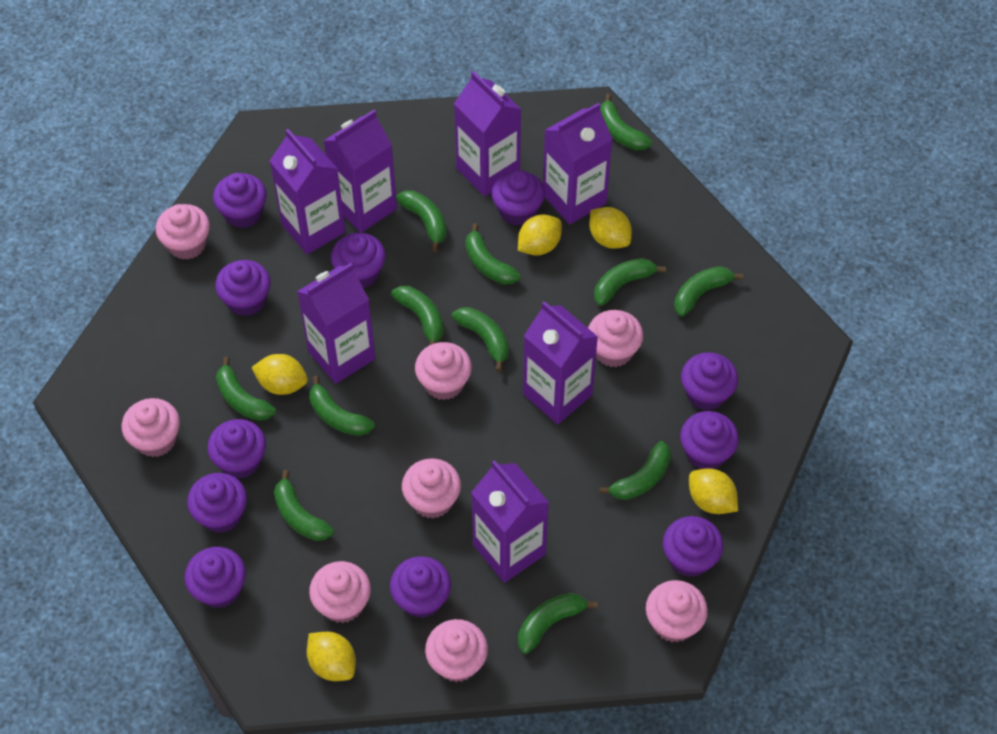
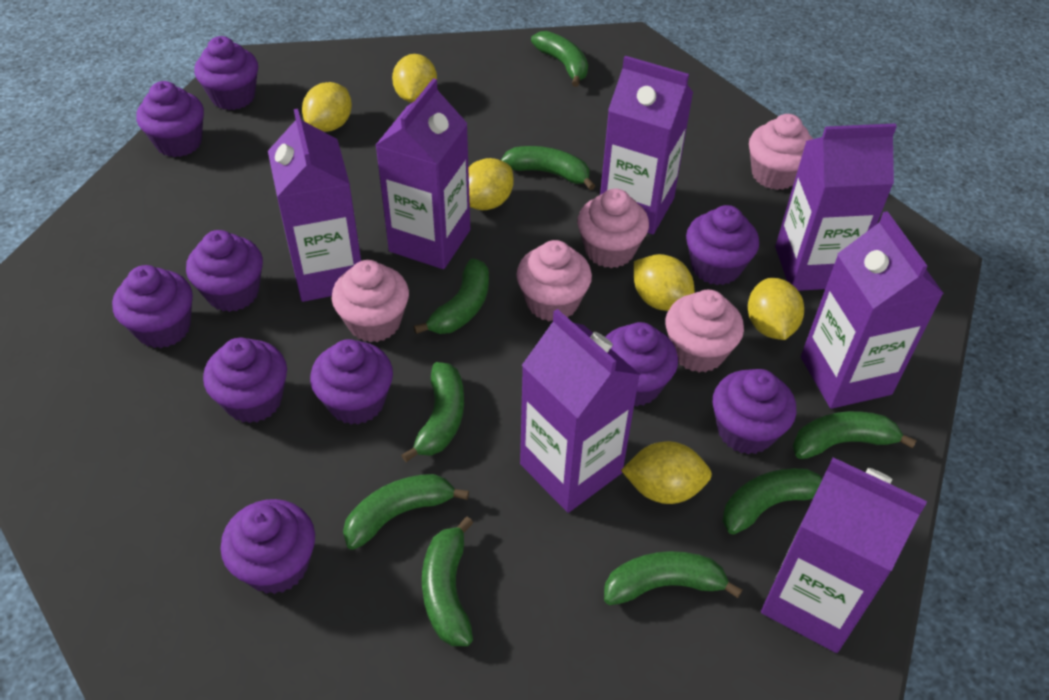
green banana: 12 -> 9
pink cupcake: 8 -> 5
purple cupcake: 11 -> 10
yellow lemon: 5 -> 6

